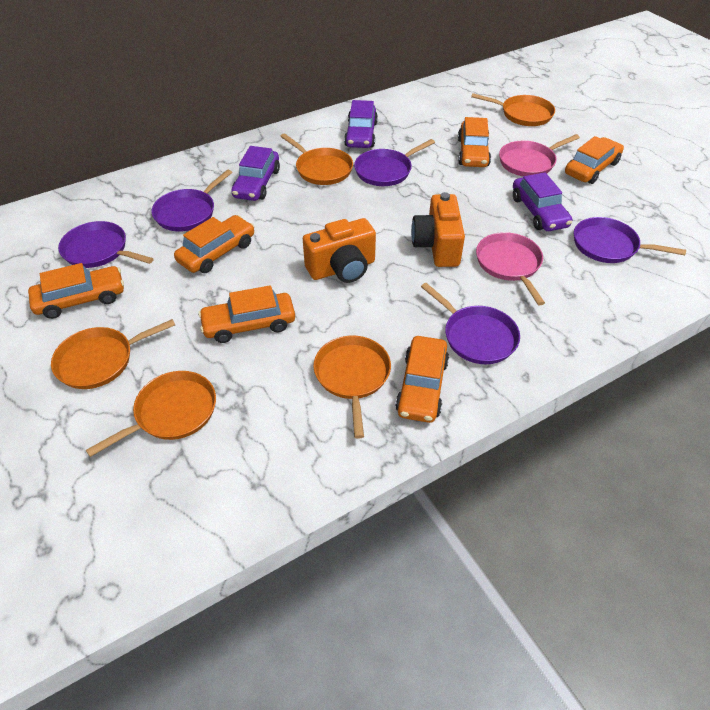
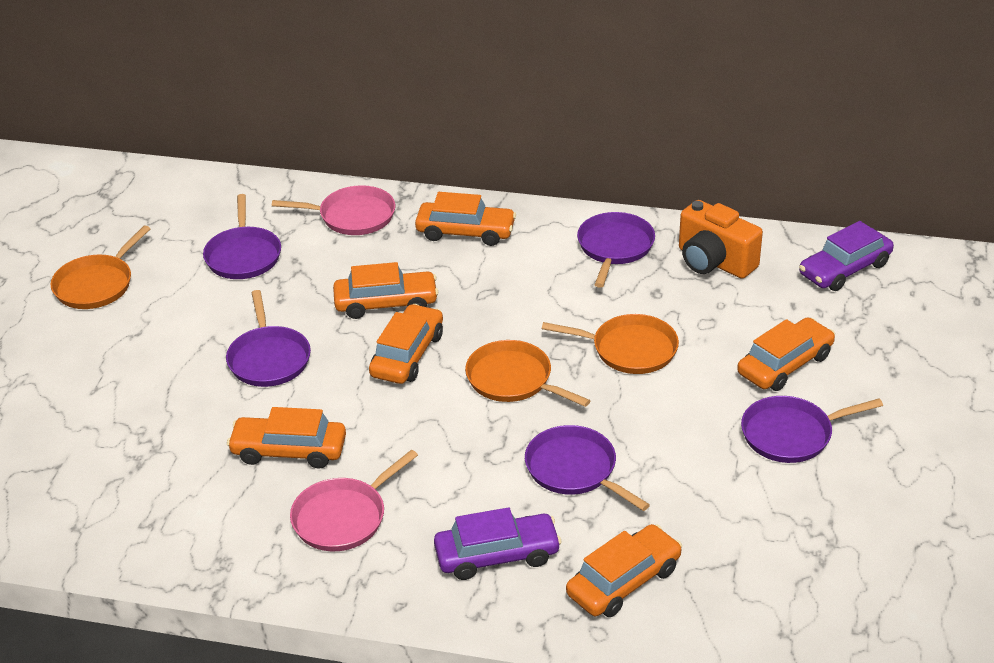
orange camera: 2 -> 1
orange pan: 5 -> 3
purple car: 3 -> 2

